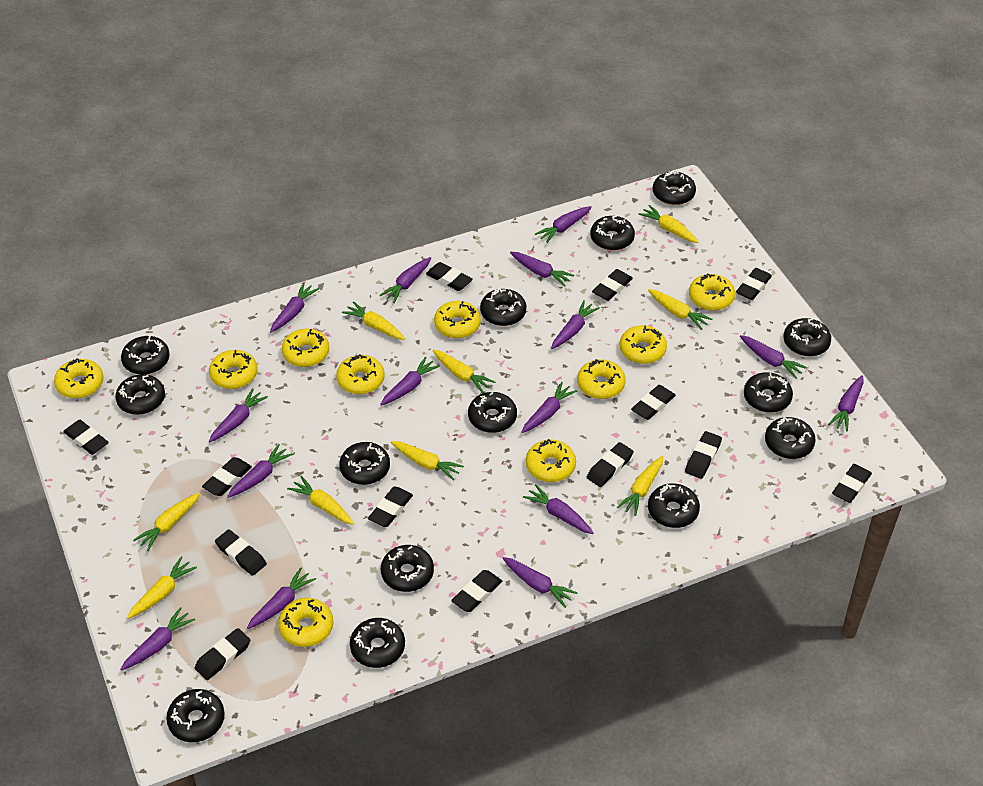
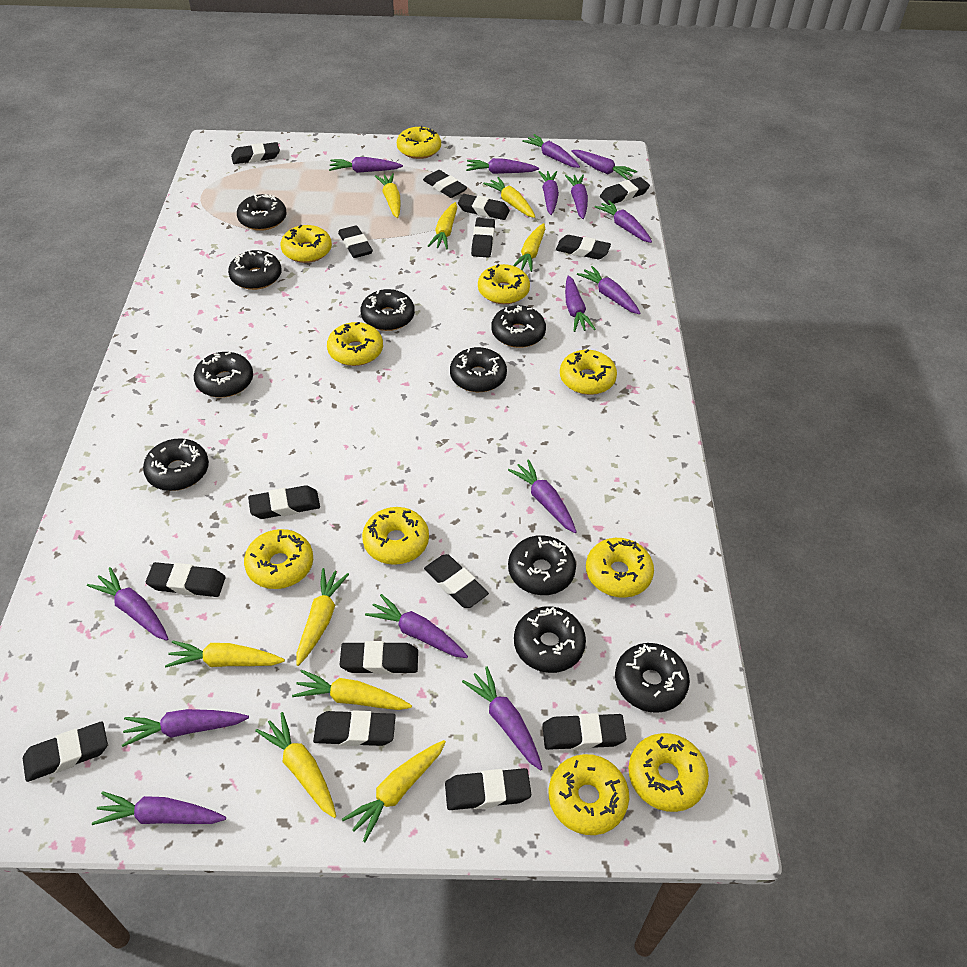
black donut: 14 -> 10
black eraser: 13 -> 15

